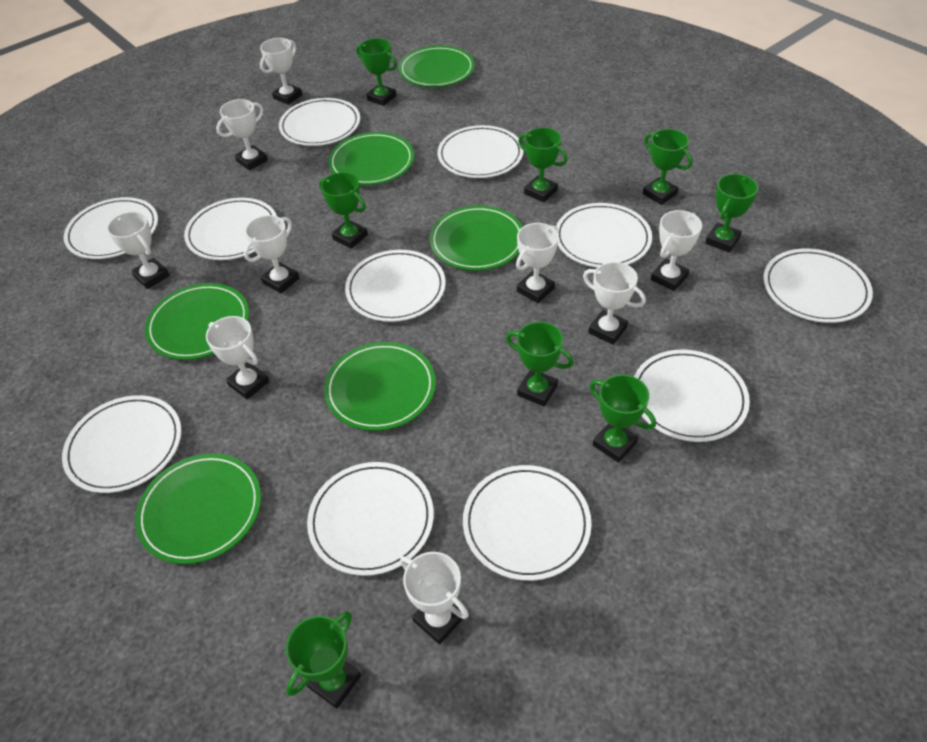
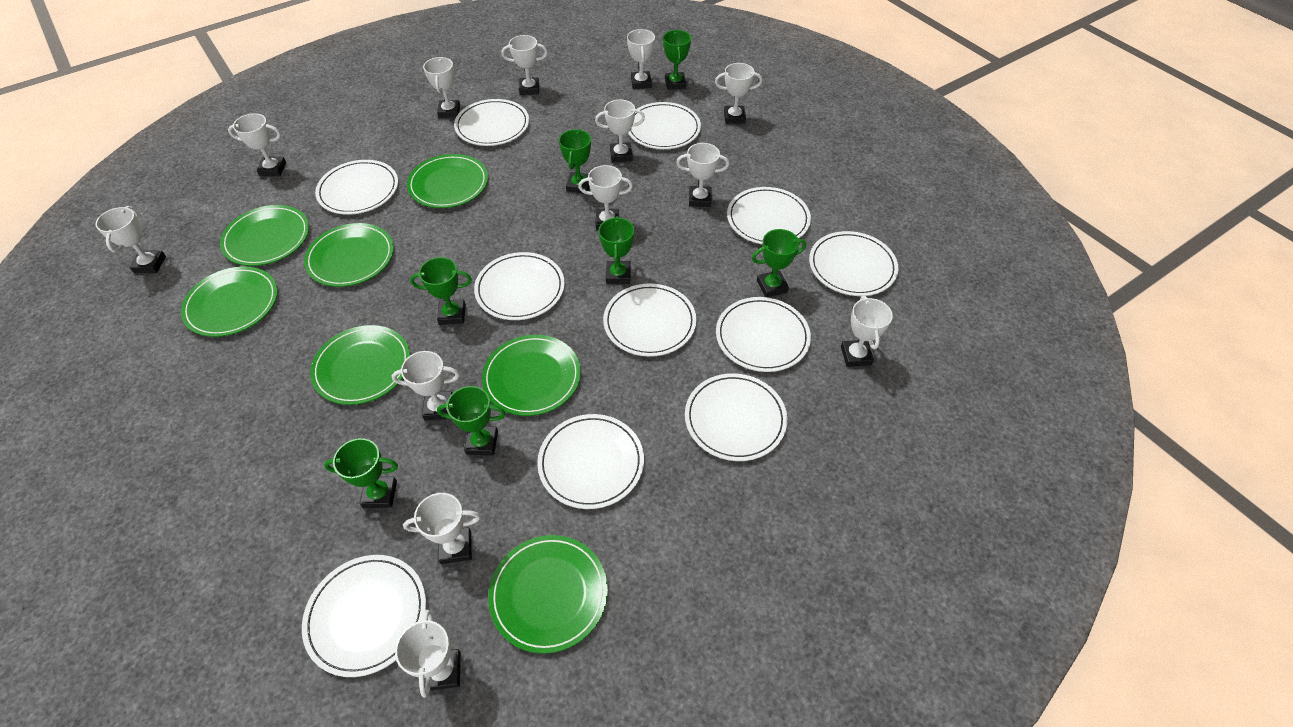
green plate: 6 -> 7
green trophy: 8 -> 7
white trophy: 9 -> 13

